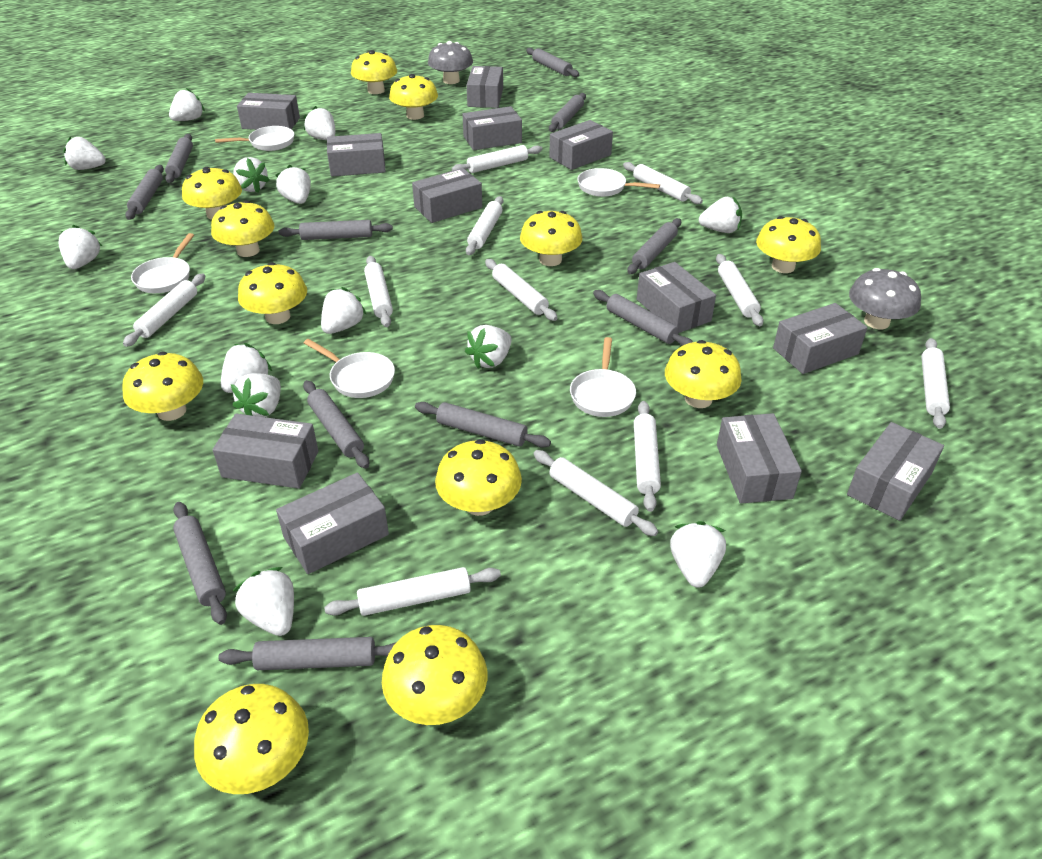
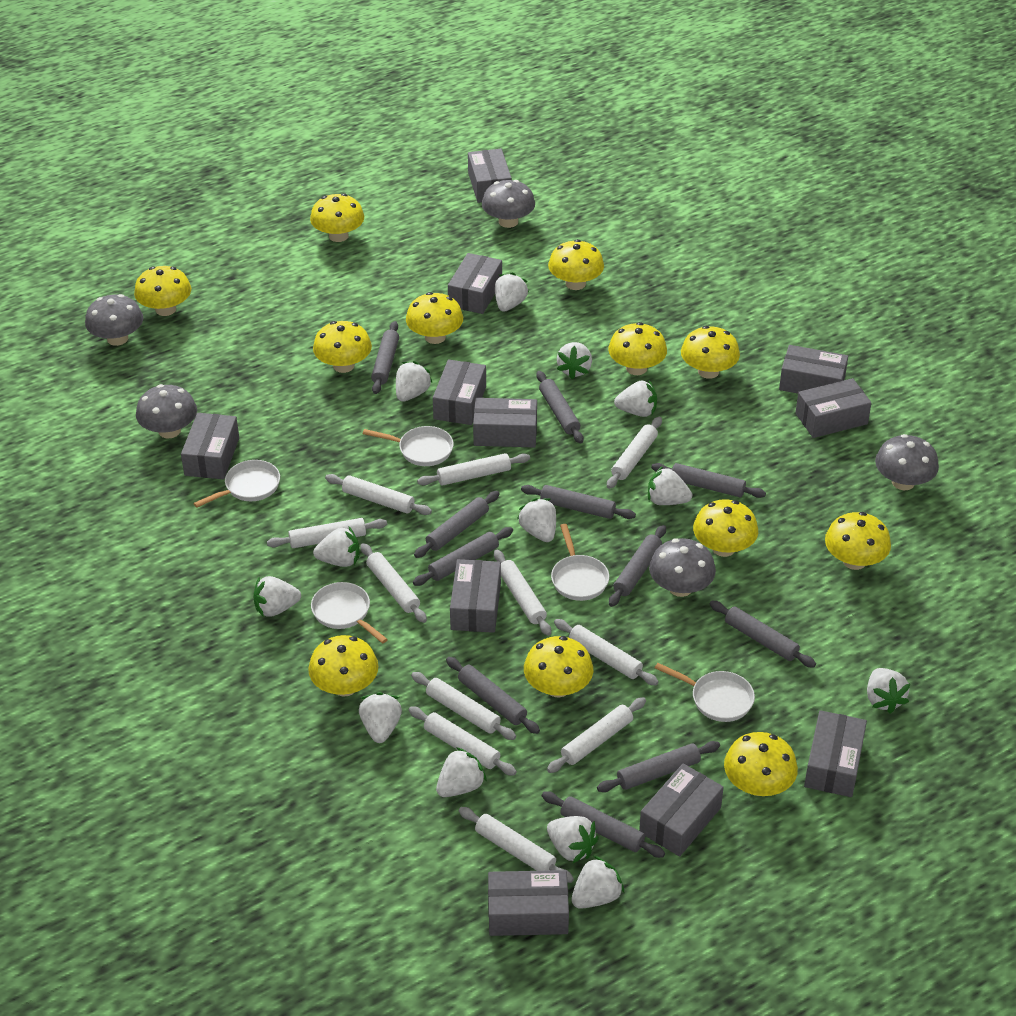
grey box: 12 -> 11
grey mushroom: 2 -> 5

